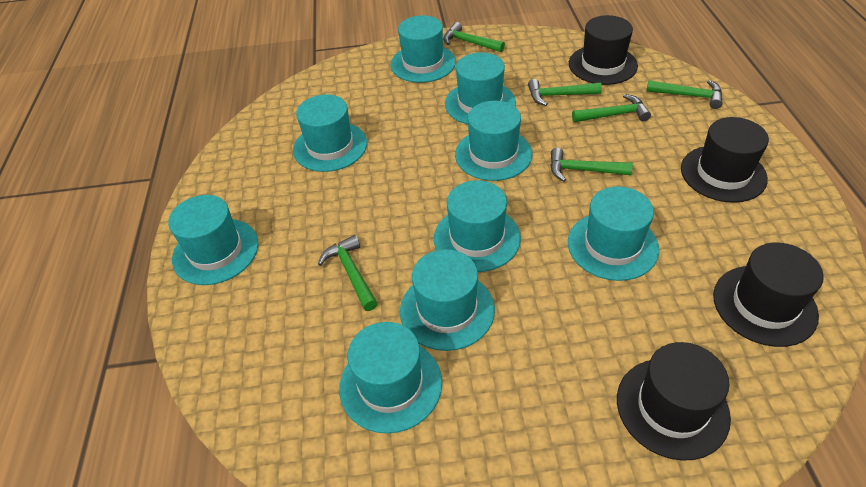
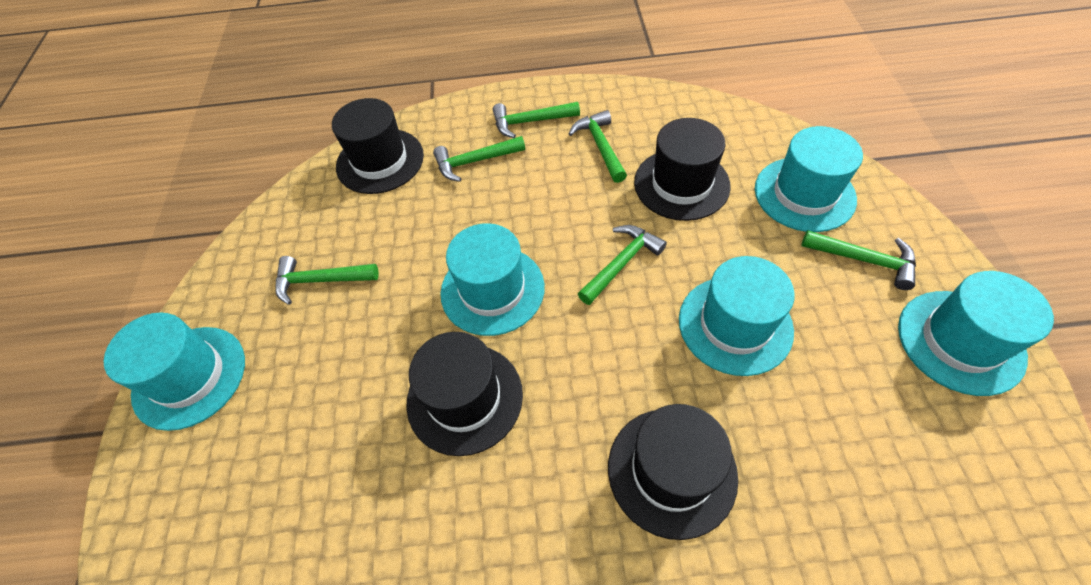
turquoise hat: 9 -> 5

